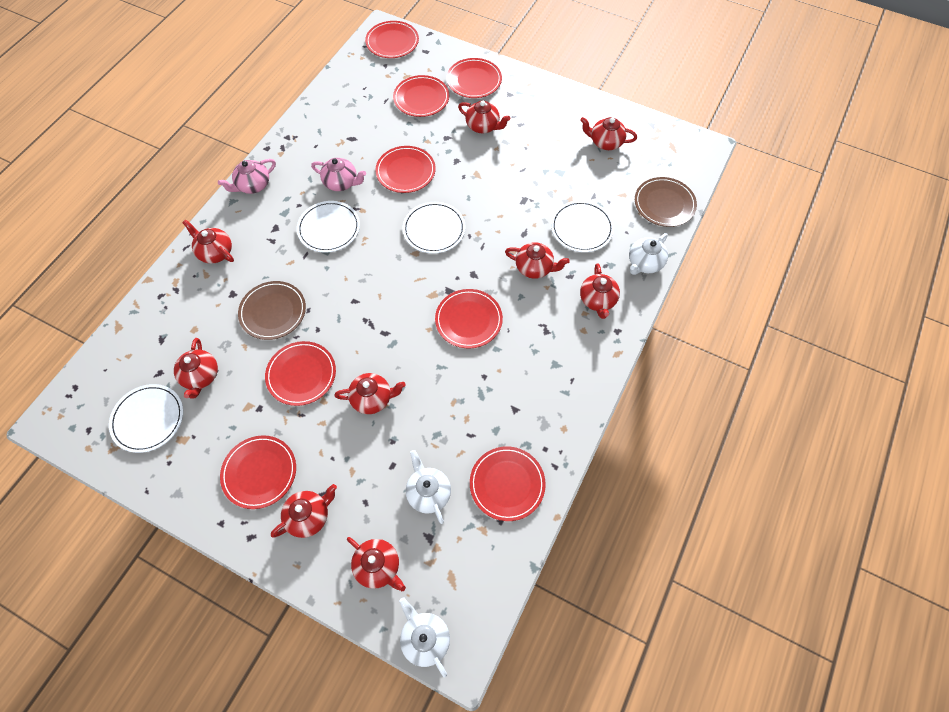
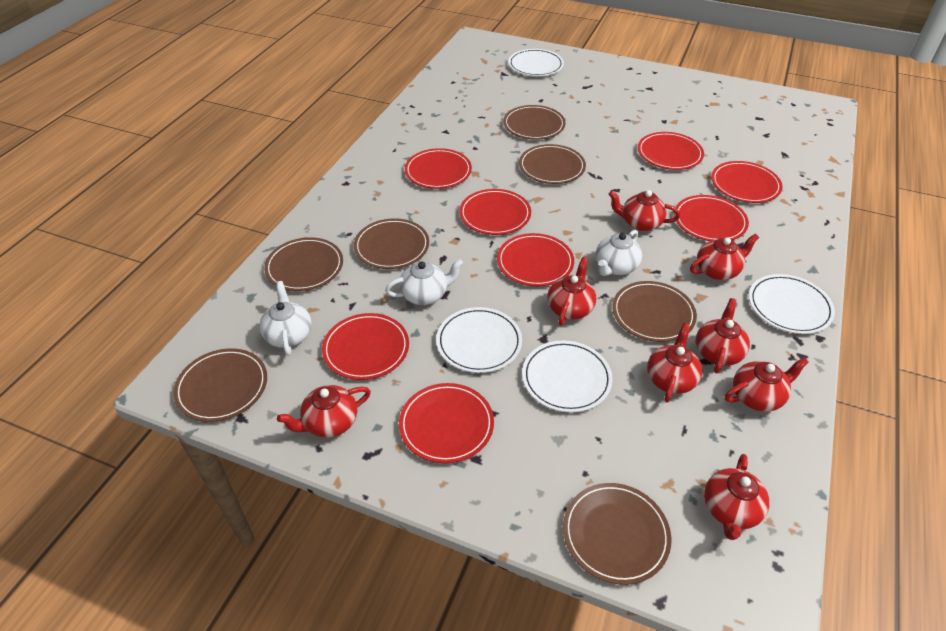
brown plate: 2 -> 7
pink teapot: 2 -> 0
red teapot: 9 -> 8

